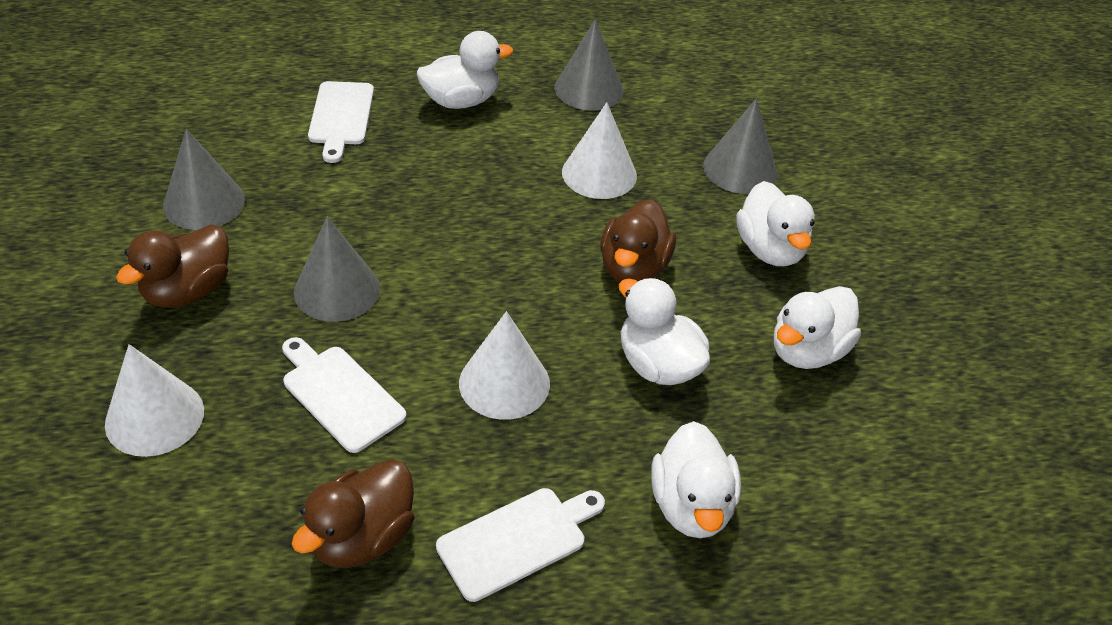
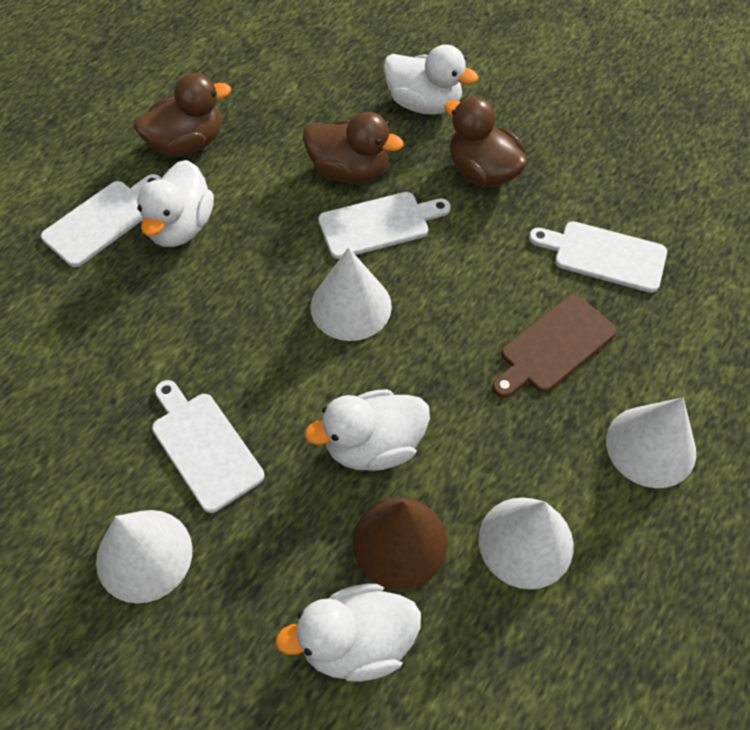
brown cone: 0 -> 1
brown cutting board: 0 -> 1
grey cone: 4 -> 0
white cone: 3 -> 4
white cutting board: 3 -> 4
white duck: 5 -> 4

